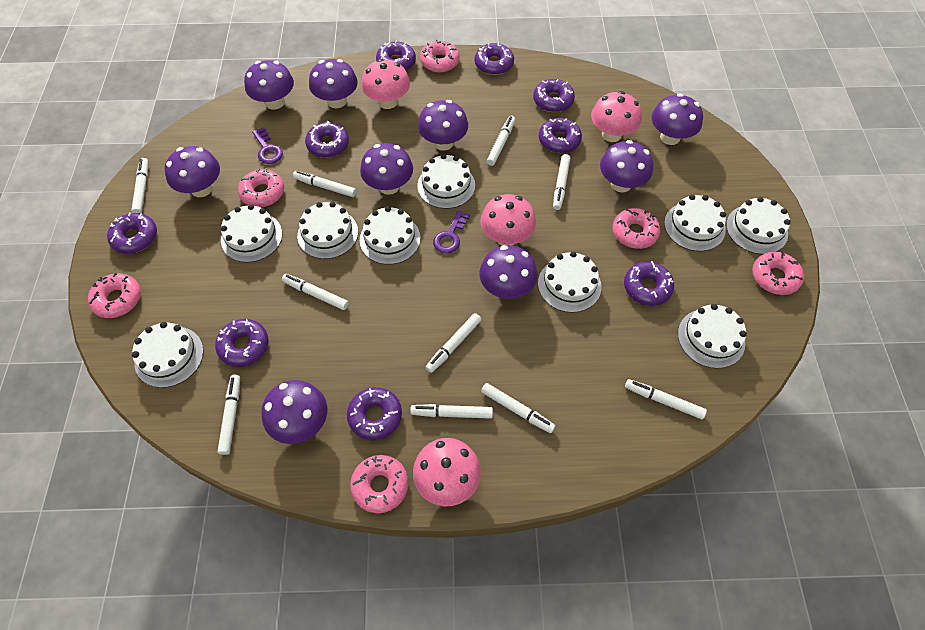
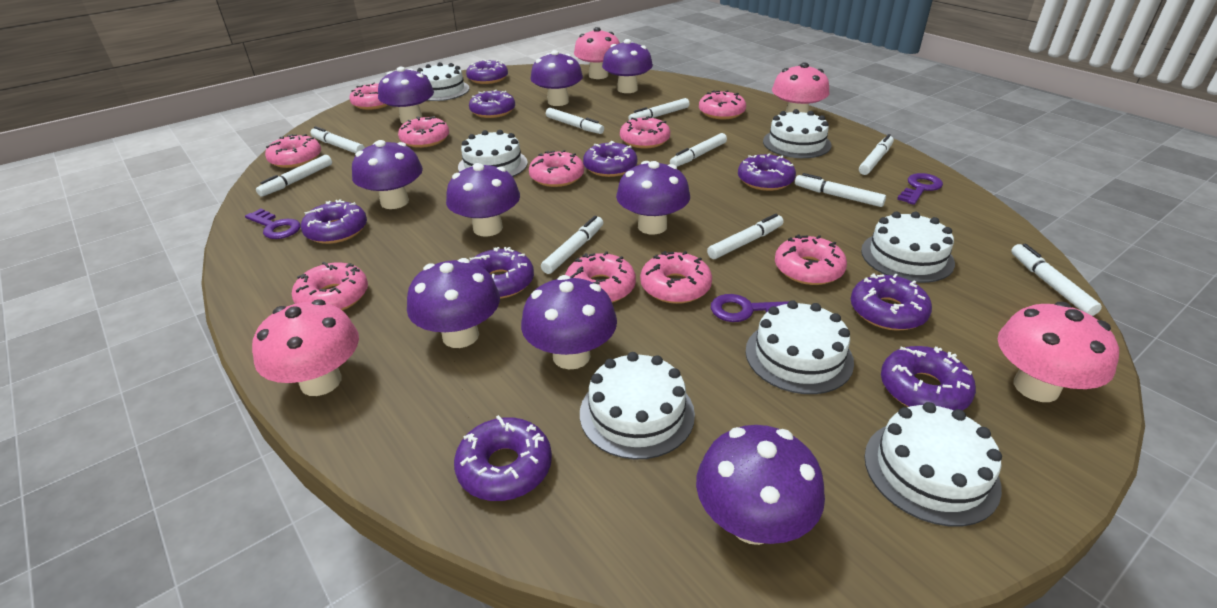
pink donut: 6 -> 10
purple key: 2 -> 3
white cake: 9 -> 7

